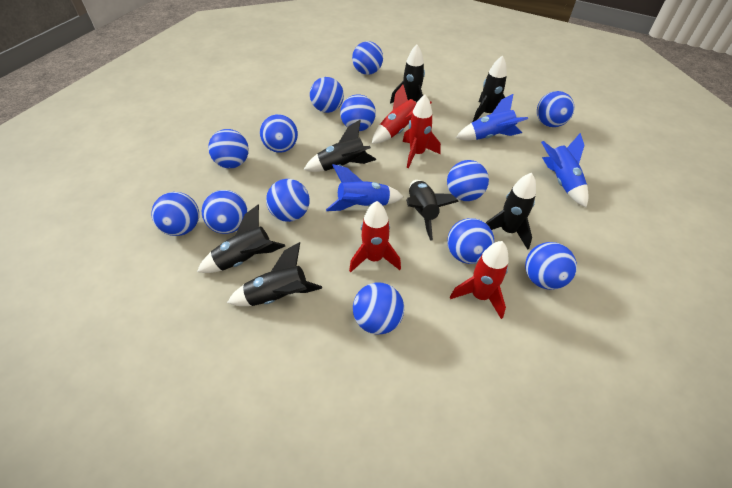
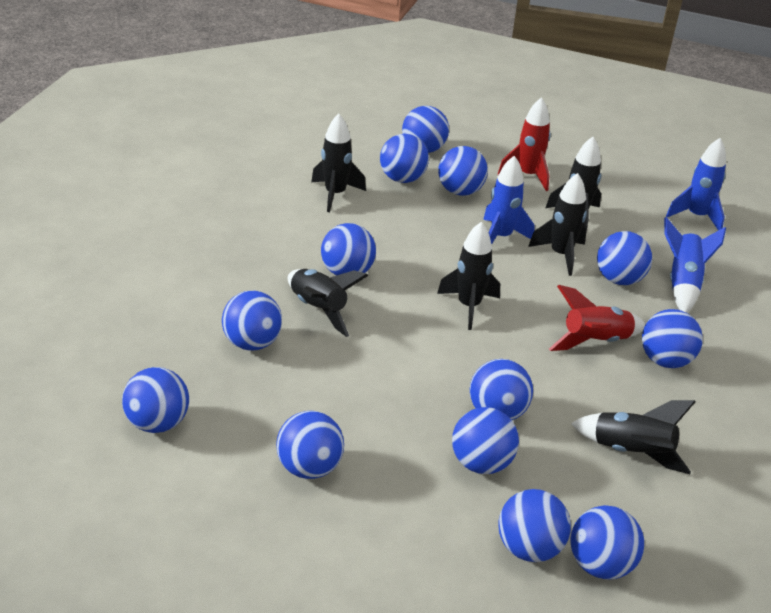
black rocket: 7 -> 6
red rocket: 4 -> 2

